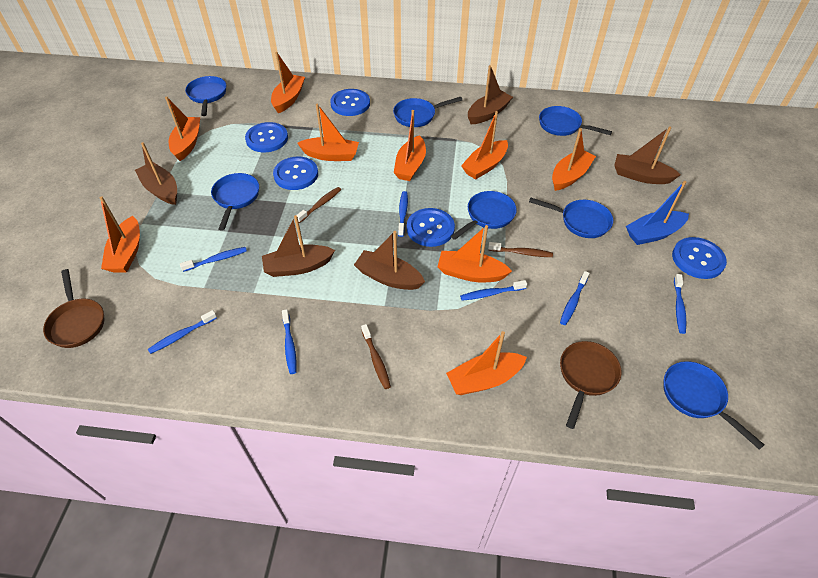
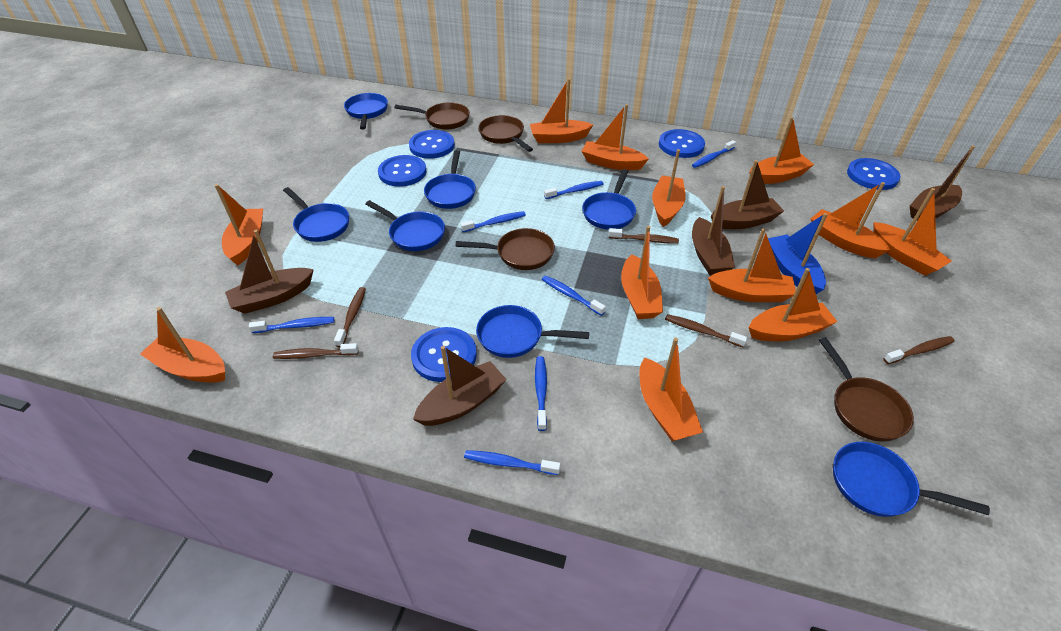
brown pan: 2 -> 4
brown toothbrush: 3 -> 5
orange boat: 9 -> 12

